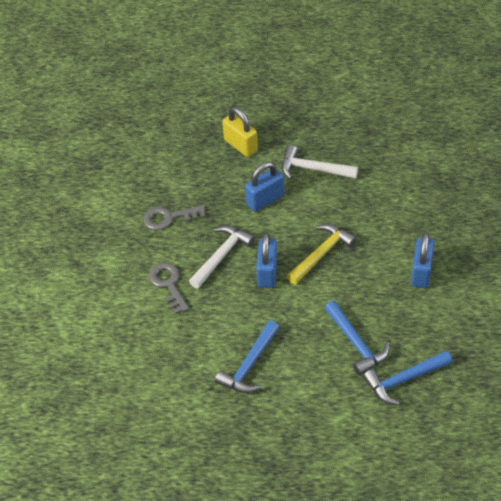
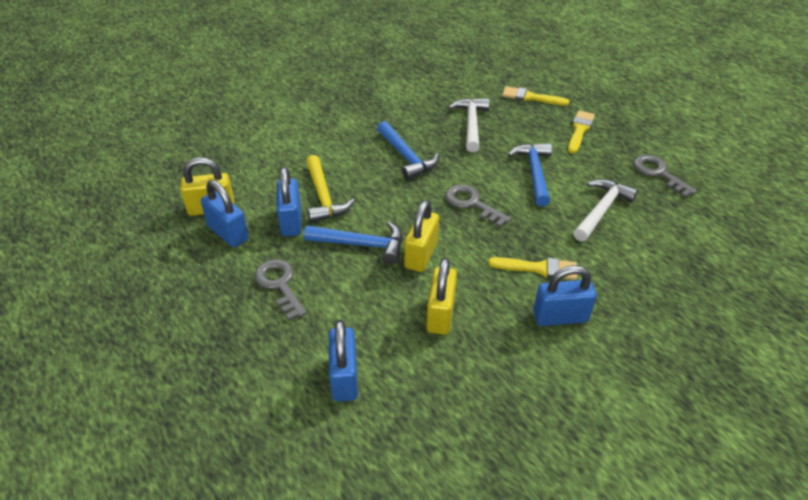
blue padlock: 3 -> 4
grey key: 2 -> 3
yellow brush: 0 -> 3
yellow padlock: 1 -> 3

